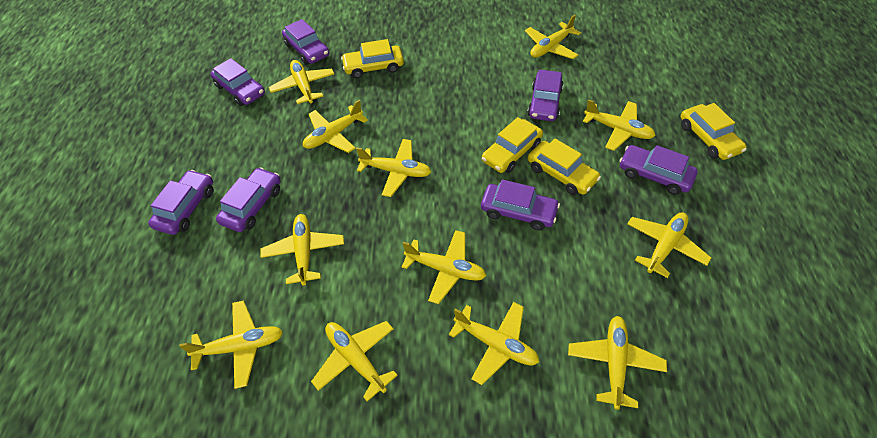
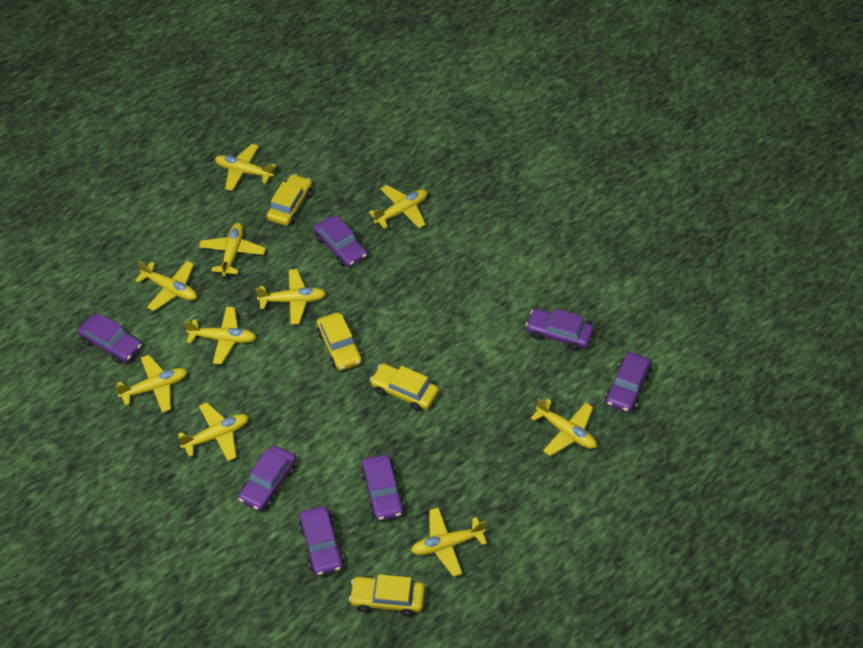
yellow plane: 12 -> 10

